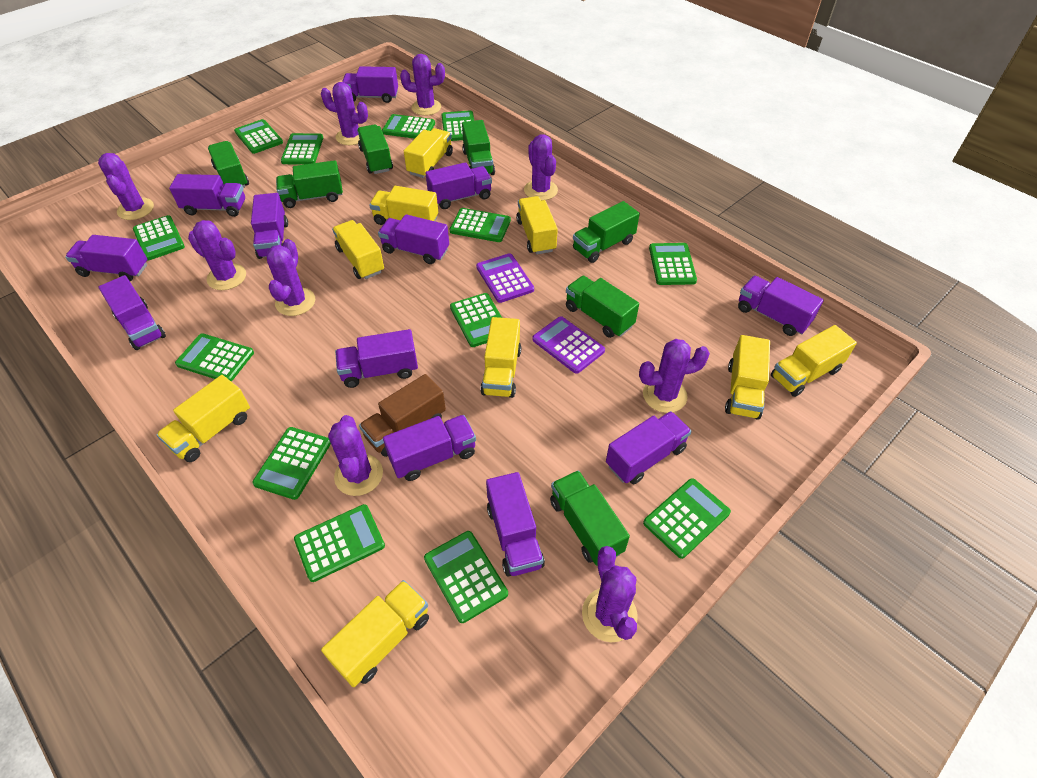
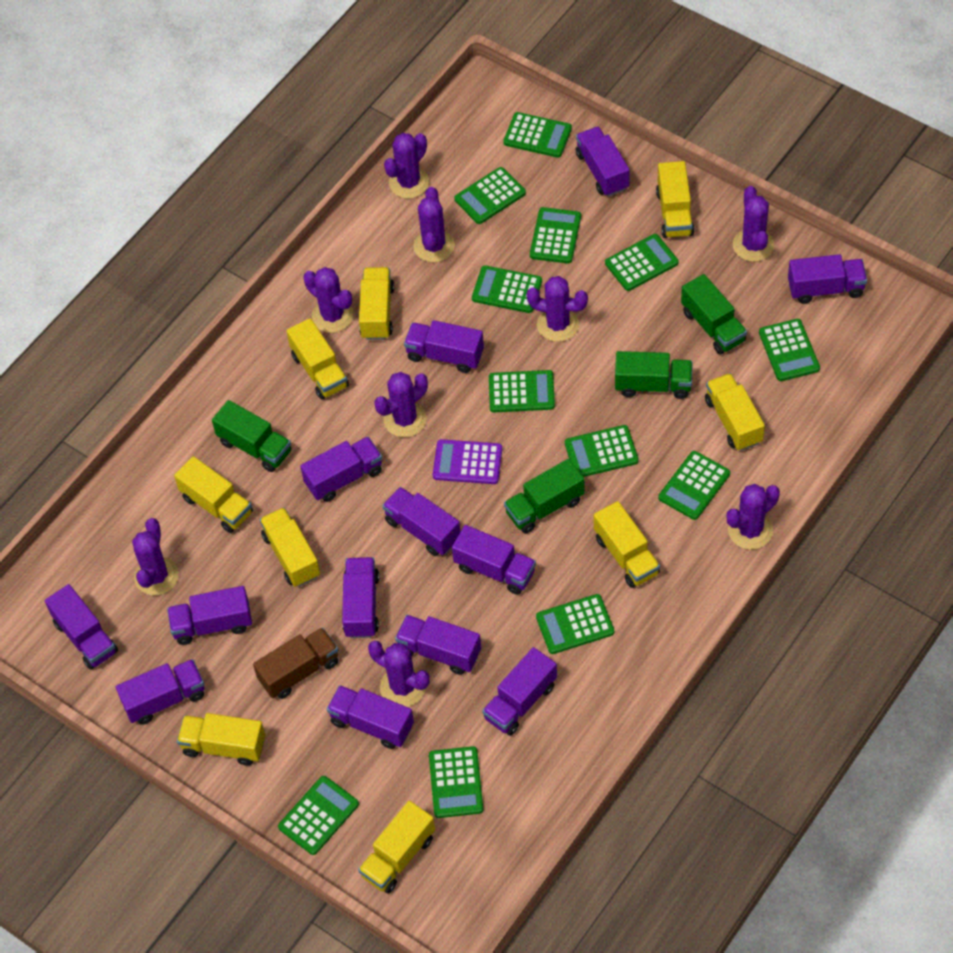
green calculator: 13 -> 12
green truck: 7 -> 4
purple calculator: 2 -> 1
purple truck: 12 -> 13

